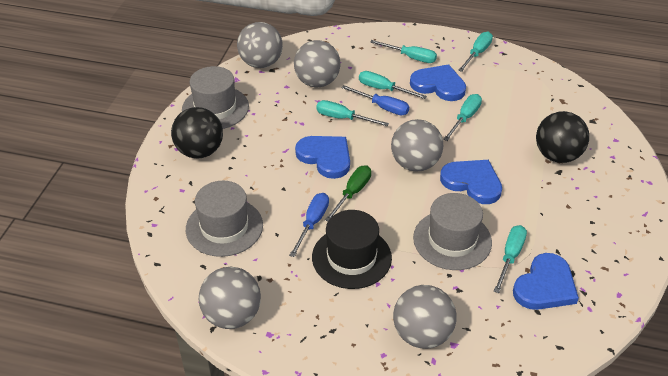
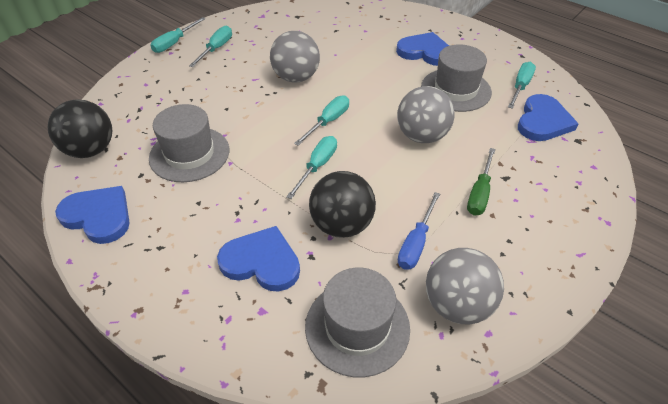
black hat: 1 -> 0
blue screwdriver: 2 -> 1
grey ball: 5 -> 3
turquoise screwdriver: 6 -> 5

